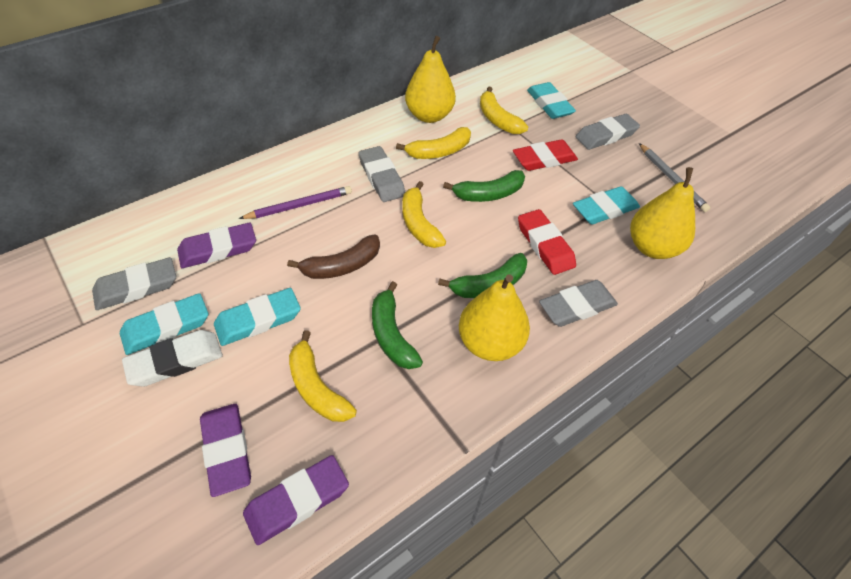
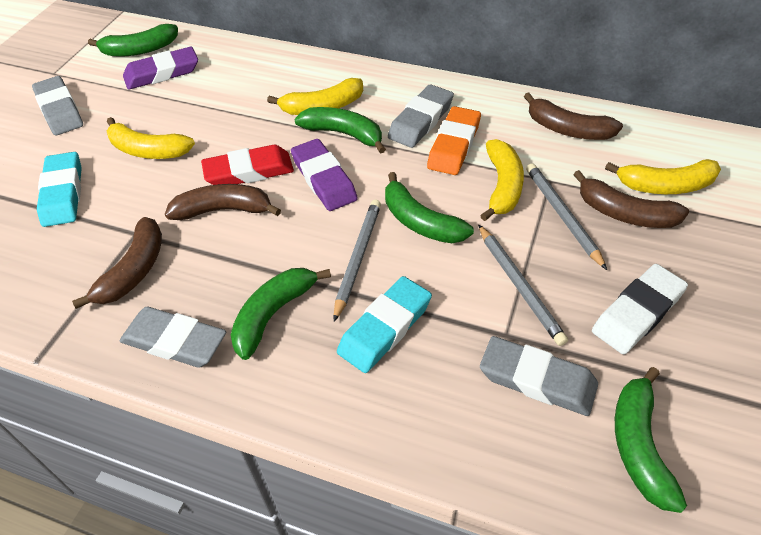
brown banana: 1 -> 4
green banana: 3 -> 5
grey pencil: 1 -> 3
orange eraser: 0 -> 1
purple eraser: 3 -> 2
purple pencil: 1 -> 0
red eraser: 2 -> 1
turquoise eraser: 4 -> 2
yellow pear: 3 -> 0

